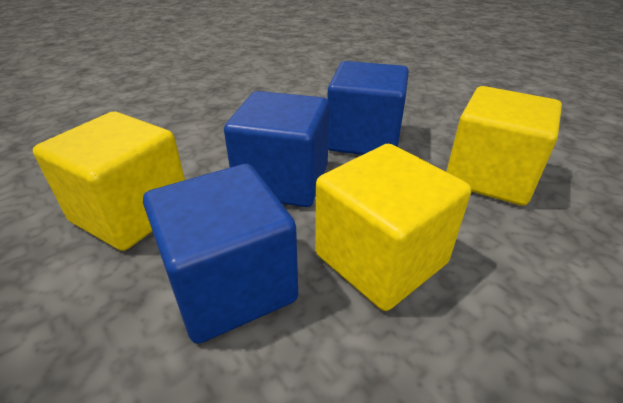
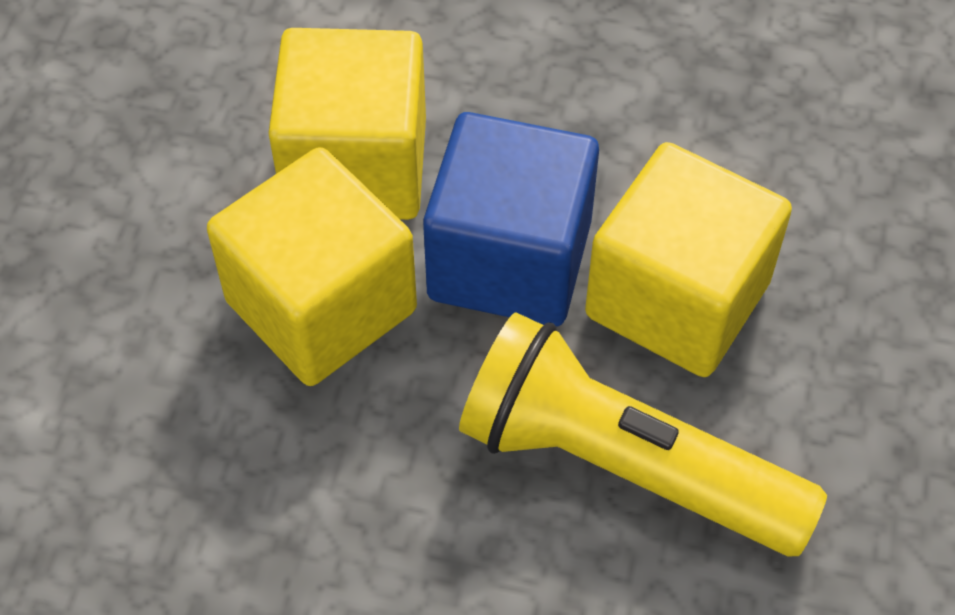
blue cube: 3 -> 1
yellow flashlight: 0 -> 1

